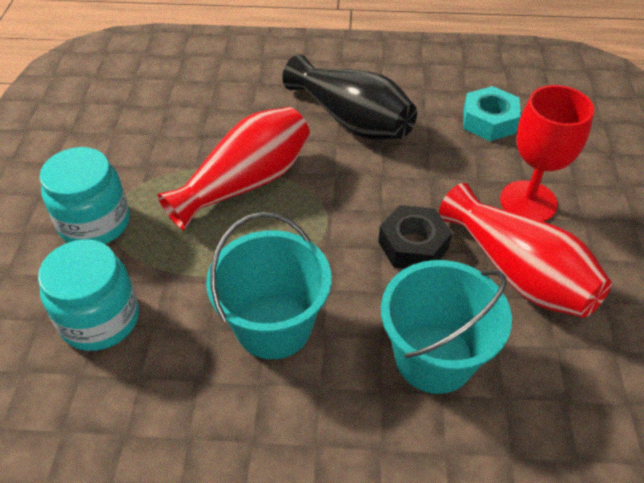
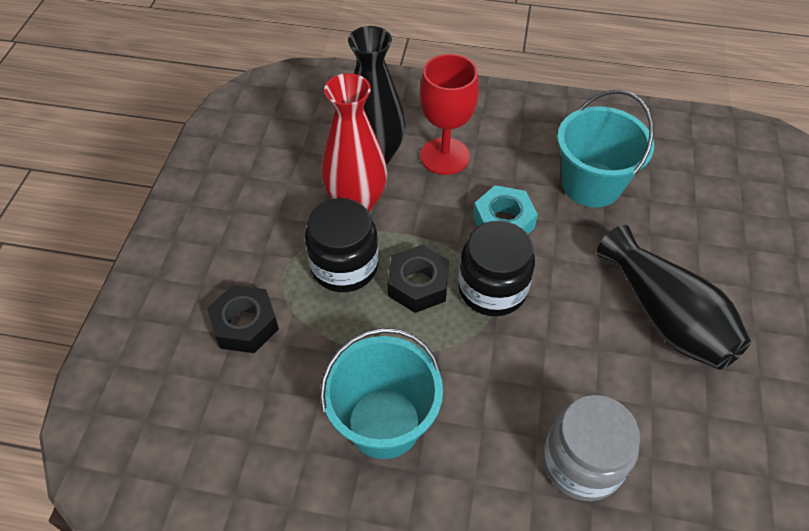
black jar: 0 -> 2
black nut: 1 -> 2
black vase: 1 -> 2
grey jar: 0 -> 1
red vase: 2 -> 1
turquoise jar: 2 -> 0

